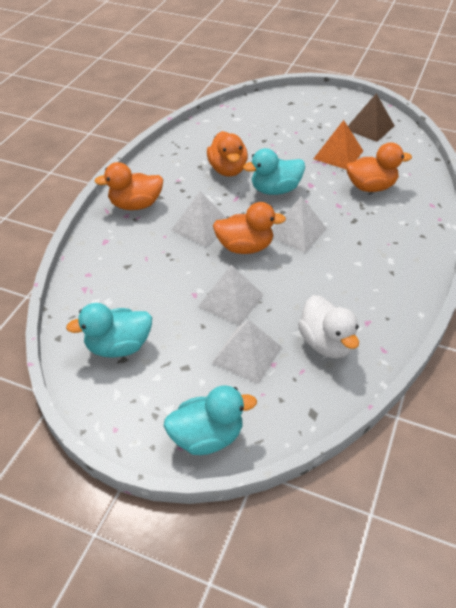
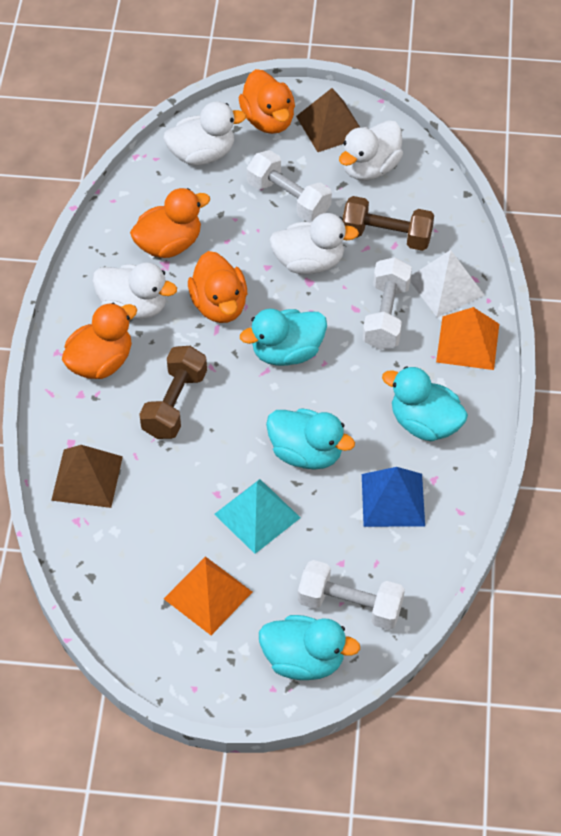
blue pyramid: 0 -> 1
brown dumbbell: 0 -> 2
brown pyramid: 1 -> 2
orange pyramid: 1 -> 2
turquoise duck: 3 -> 4
turquoise pyramid: 0 -> 1
white duck: 1 -> 4
white dumbbell: 0 -> 3
white pyramid: 4 -> 1

